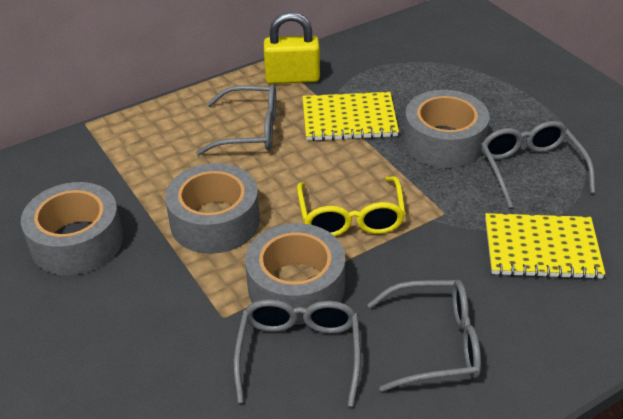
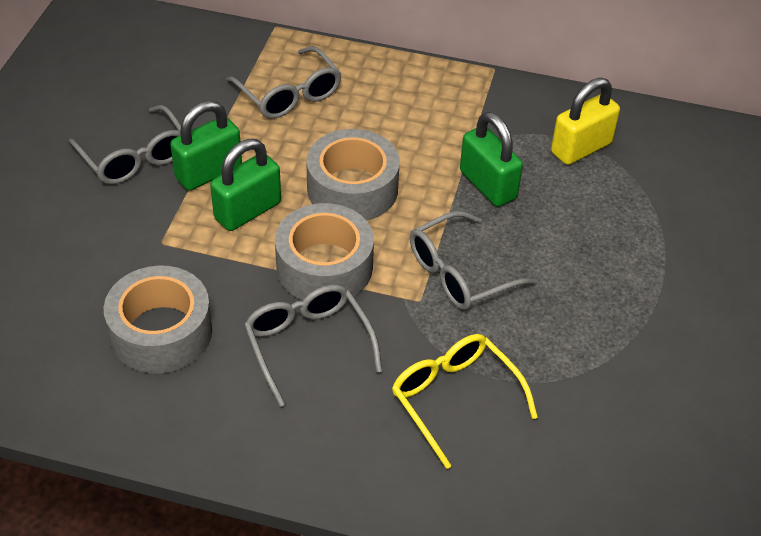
green padlock: 0 -> 3
grey tape: 4 -> 3
yellow notebook: 2 -> 0

